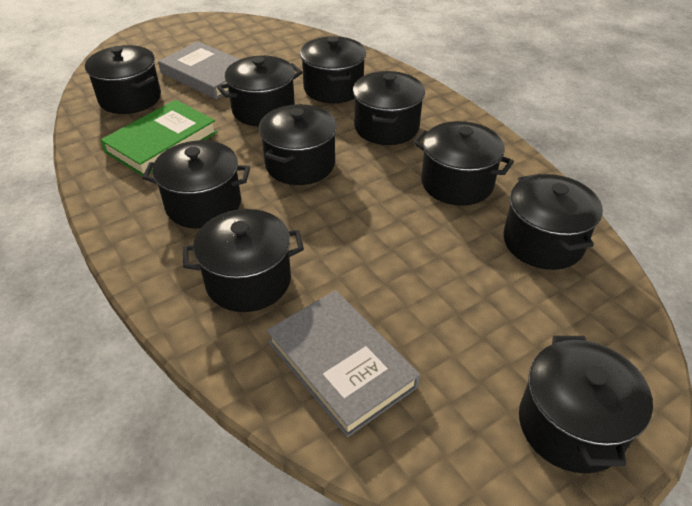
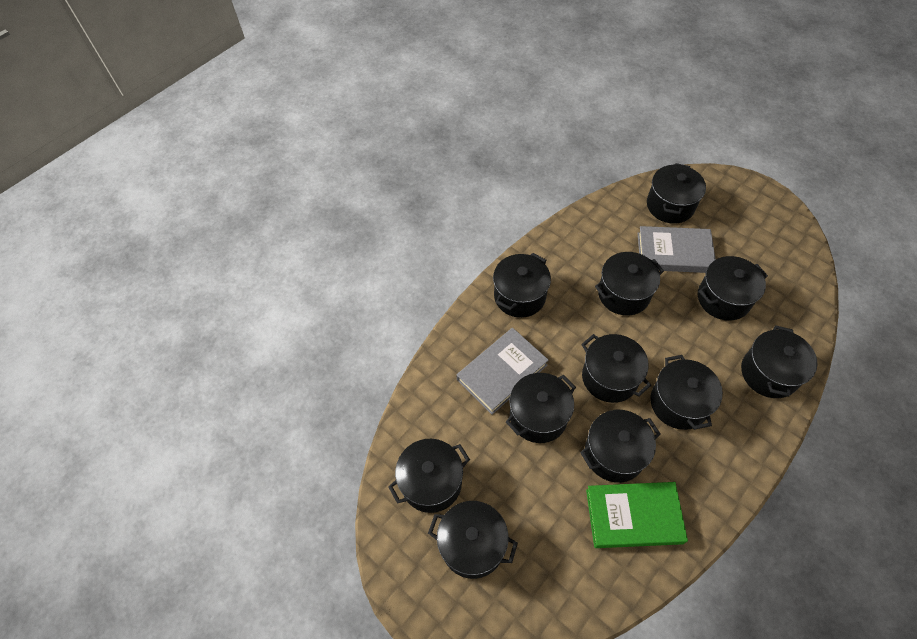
black pot: 10 -> 11

